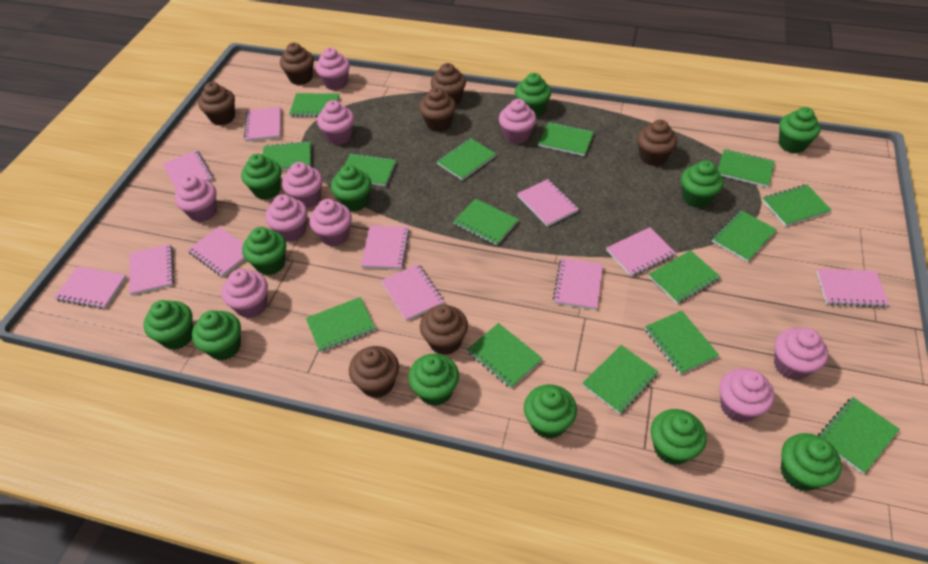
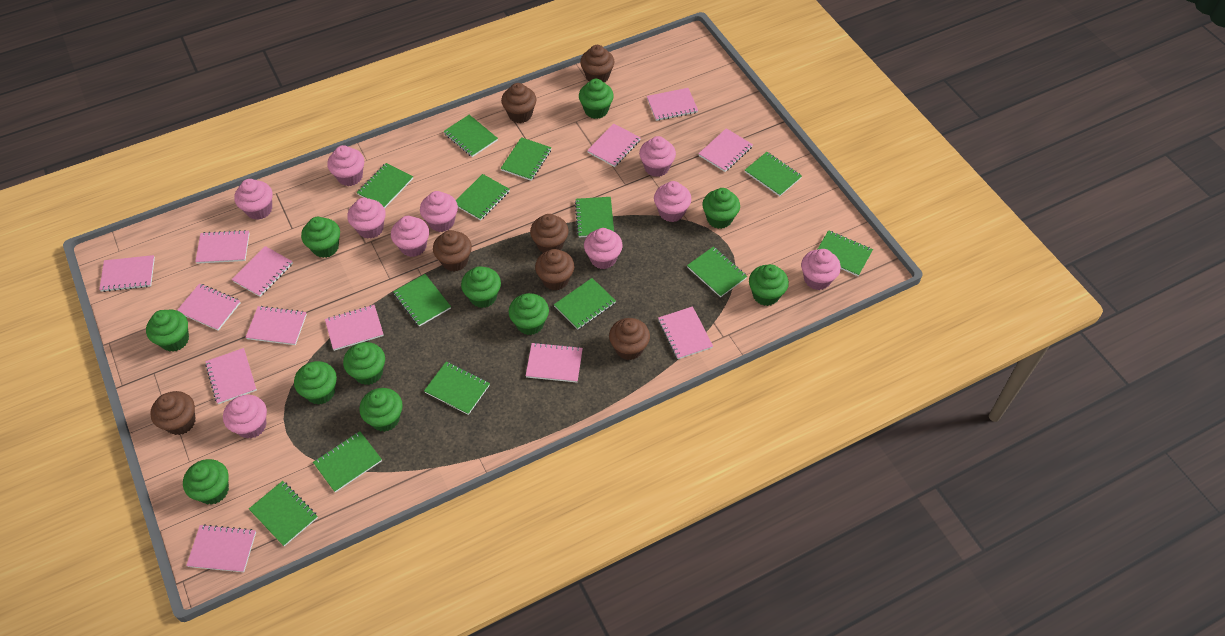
green cupcake: 12 -> 11
green notebook: 15 -> 13
pink notebook: 11 -> 13

